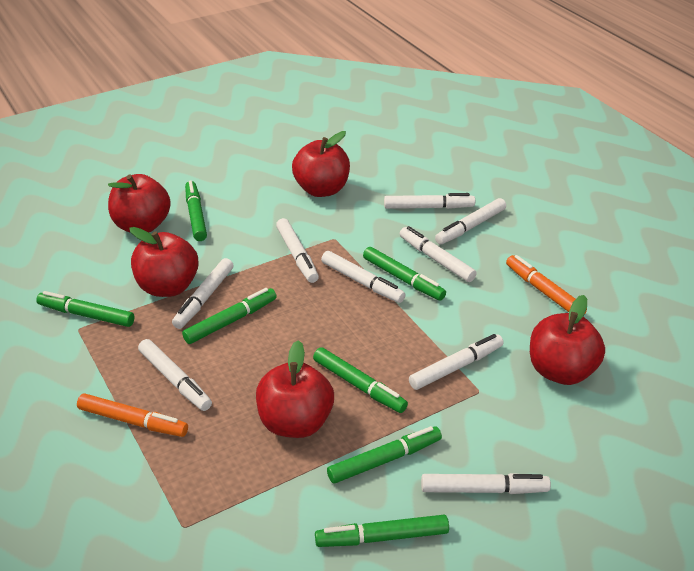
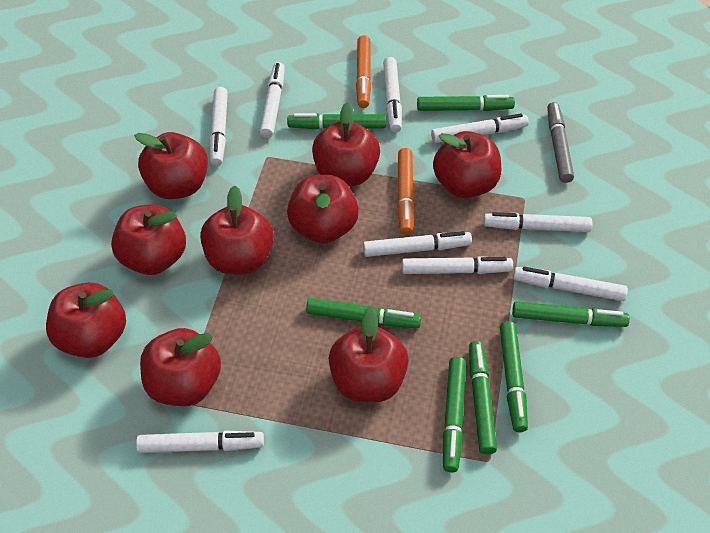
grey marker: 0 -> 1
red apple: 5 -> 9

